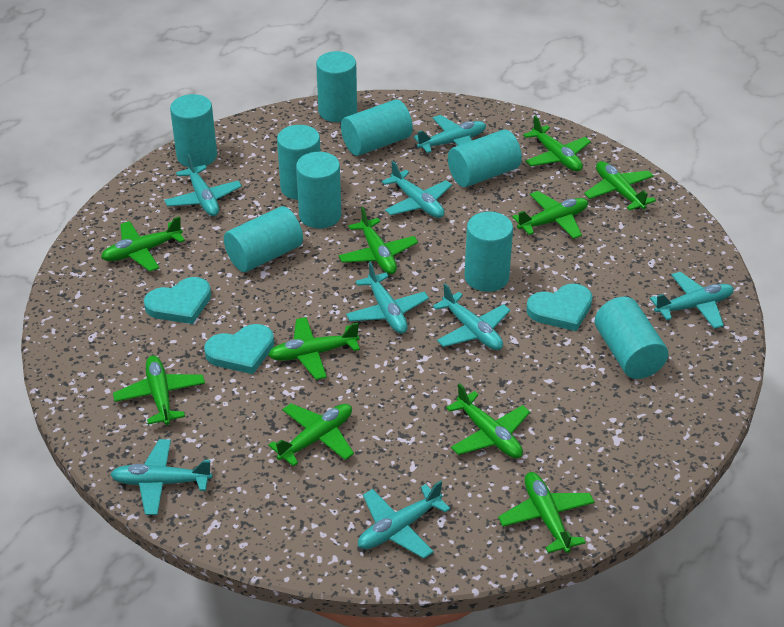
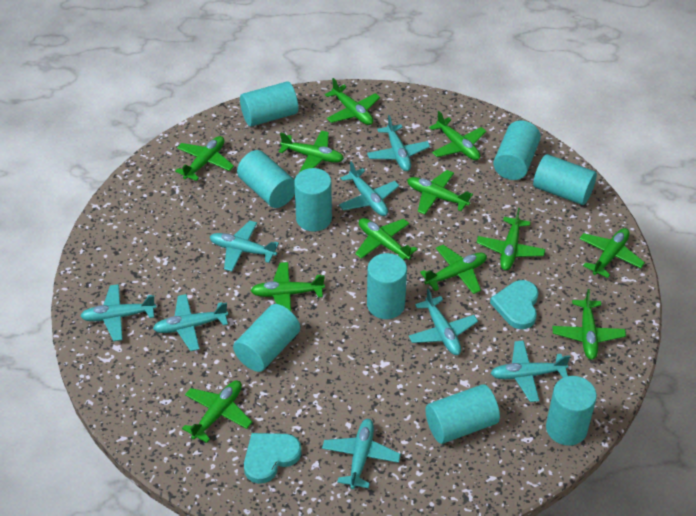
green plane: 10 -> 12
turquoise heart: 3 -> 2

